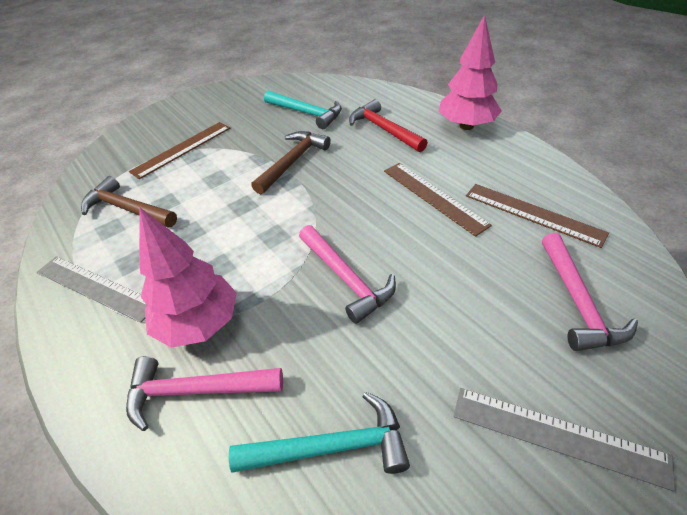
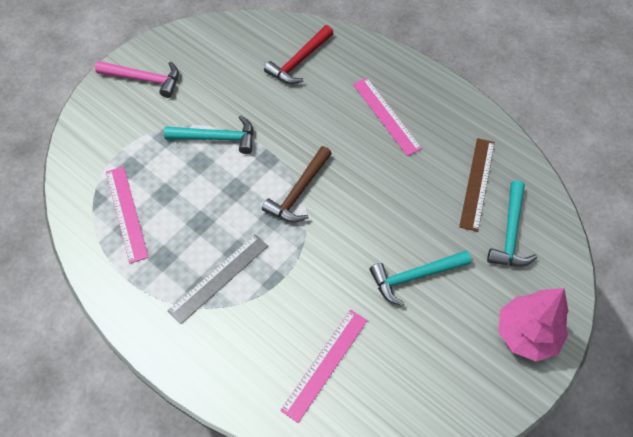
brown hammer: 2 -> 1
brown ruler: 3 -> 1
grey ruler: 2 -> 1
pink hammer: 3 -> 1
pink ruler: 0 -> 3
pink tree: 2 -> 1
turquoise hammer: 2 -> 3

